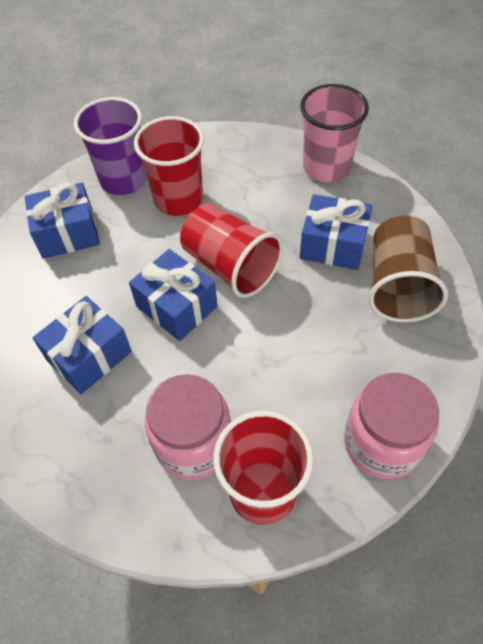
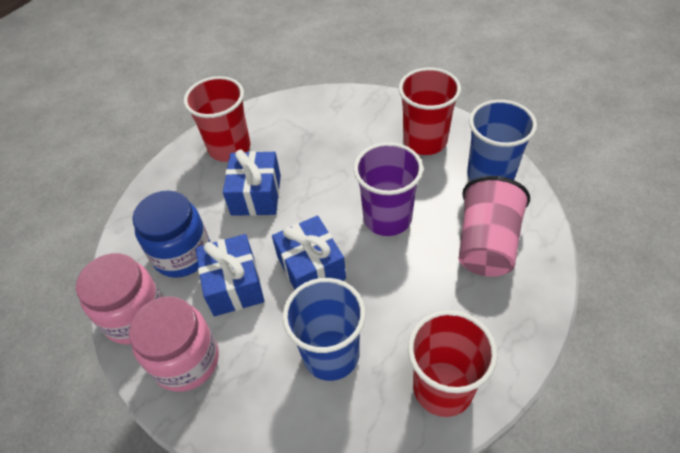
blue cup: 0 -> 2
blue gift: 4 -> 3
blue jar: 0 -> 1
brown cup: 1 -> 0

